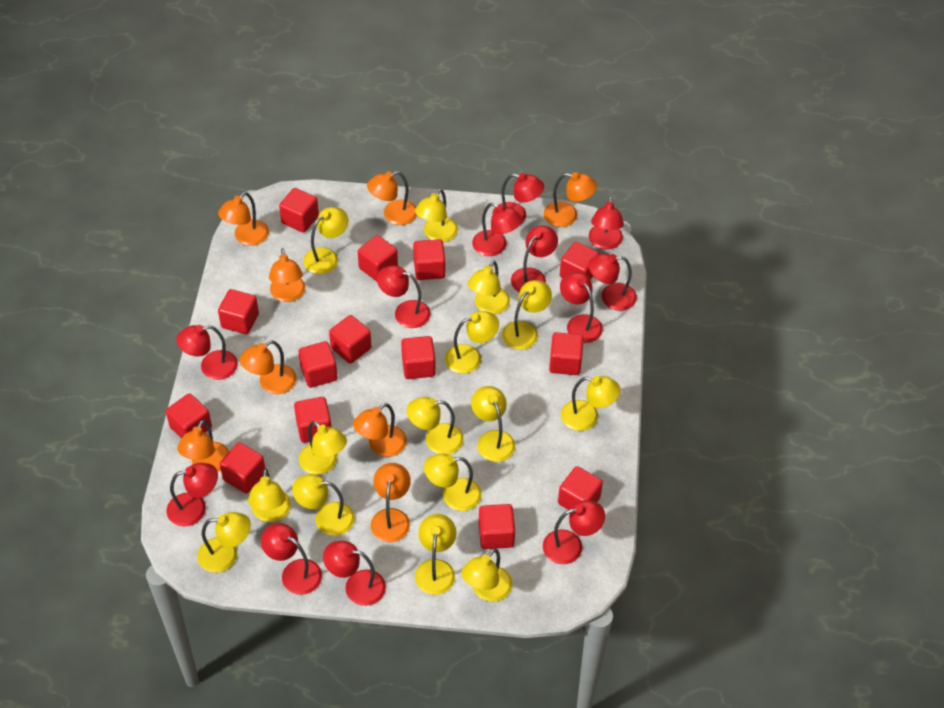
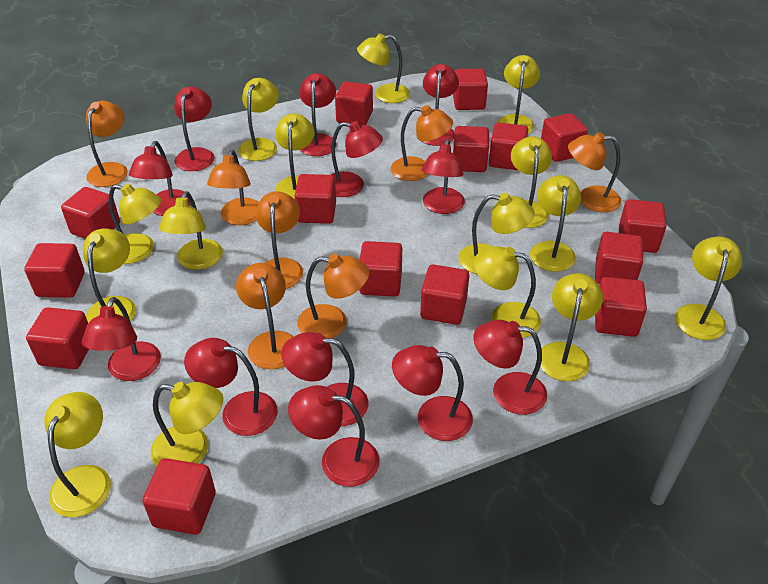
orange lamp: 8 -> 7
red cube: 14 -> 15

